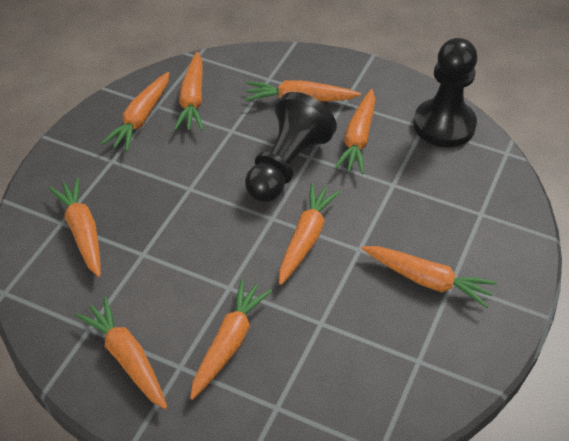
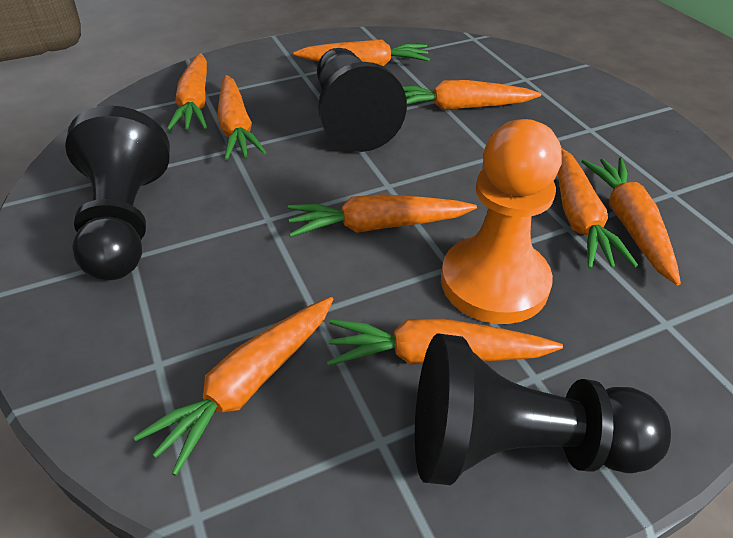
black pawn: 2 -> 3
orange pawn: 0 -> 1

